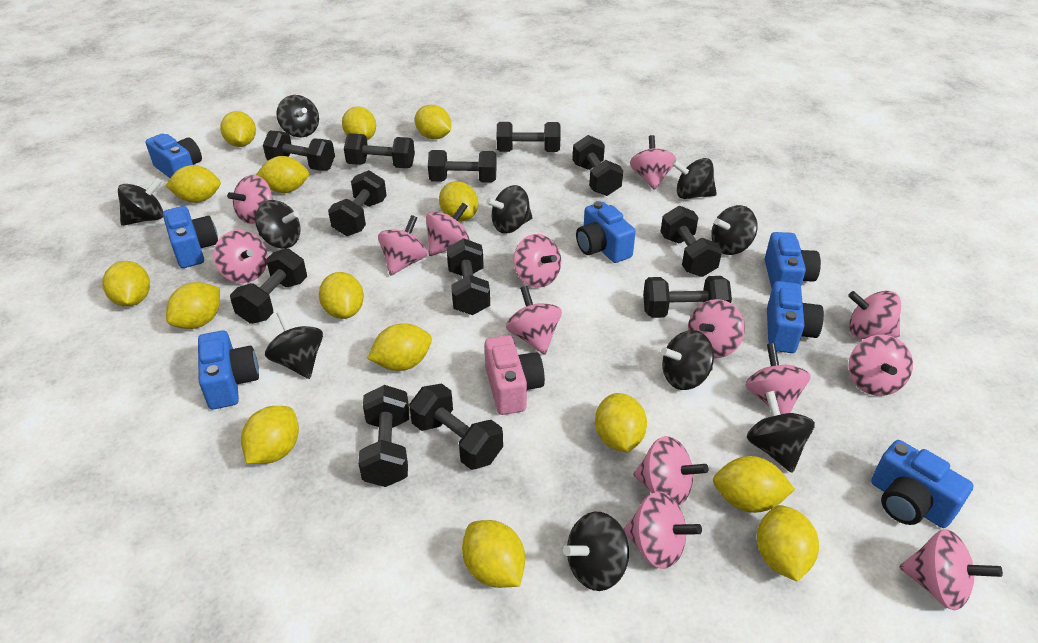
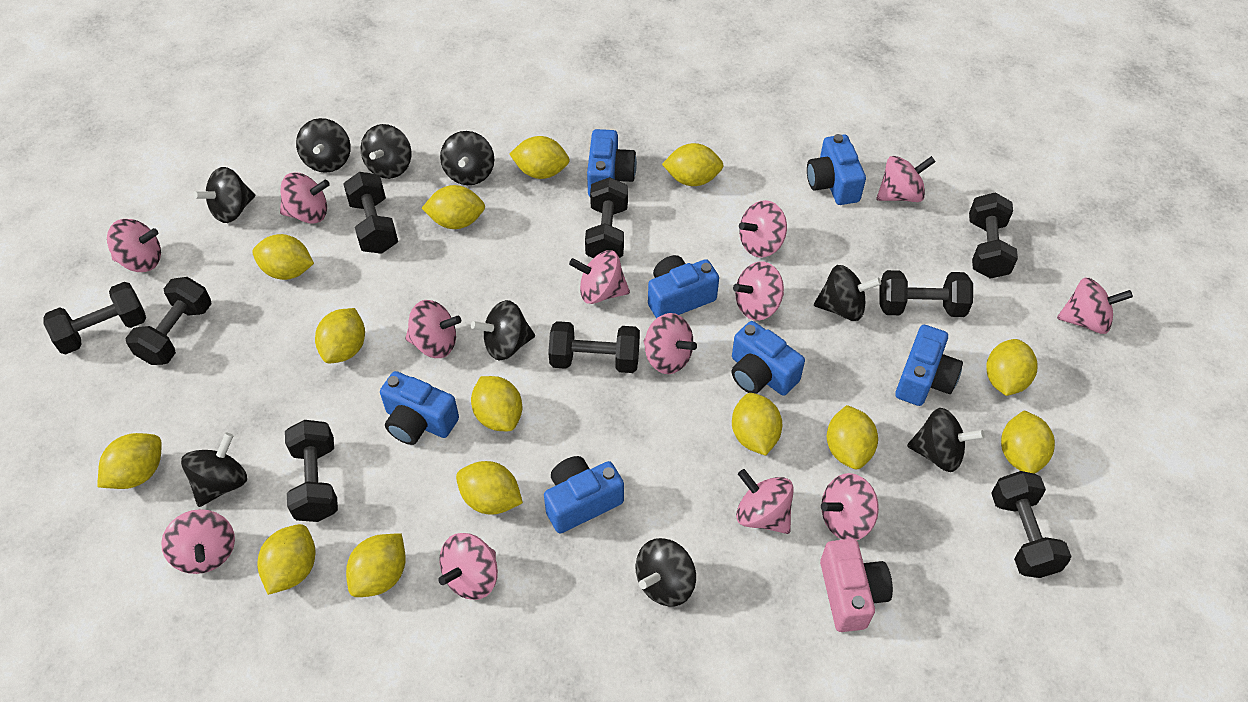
black dumbbell: 12 -> 9
black spinning top: 10 -> 9
pink spinning top: 14 -> 13
yellow lemon: 15 -> 14

